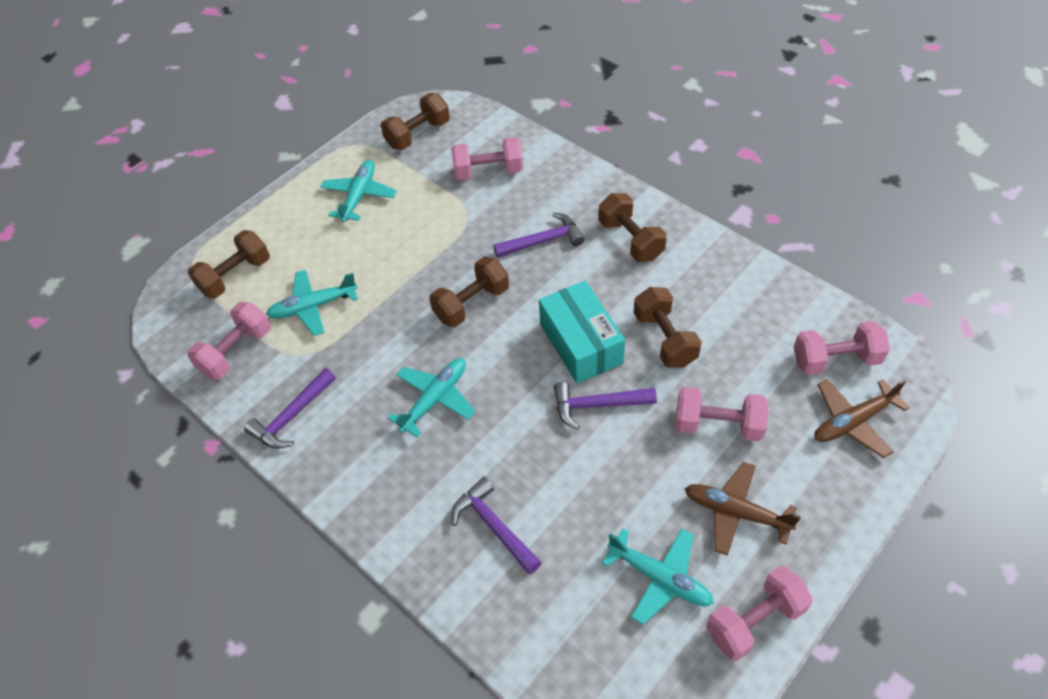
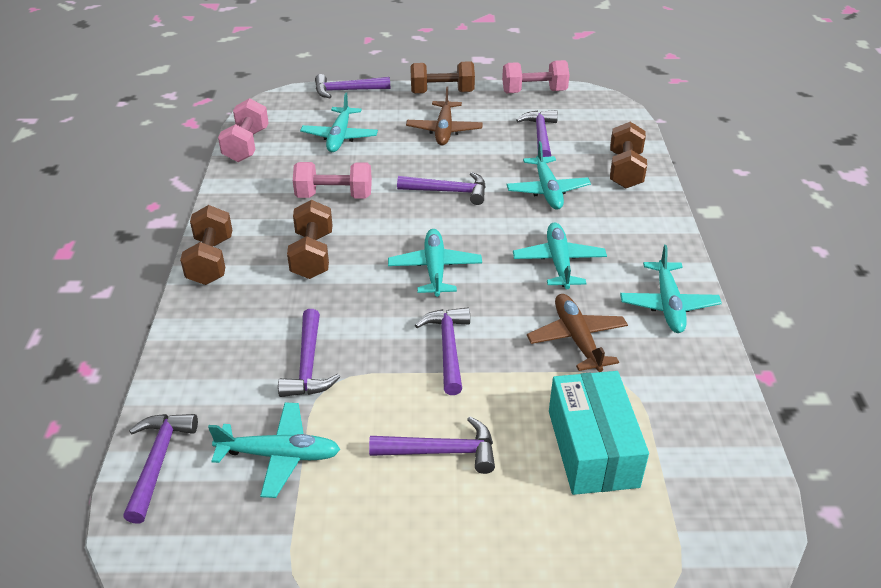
brown dumbbell: 5 -> 4
pink dumbbell: 5 -> 3
purple hammer: 4 -> 7
turquoise plane: 4 -> 6

